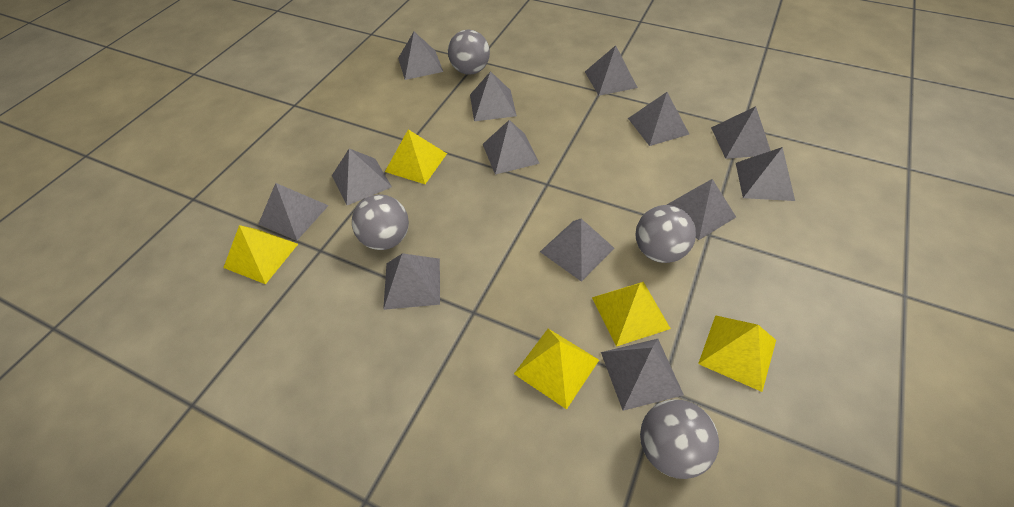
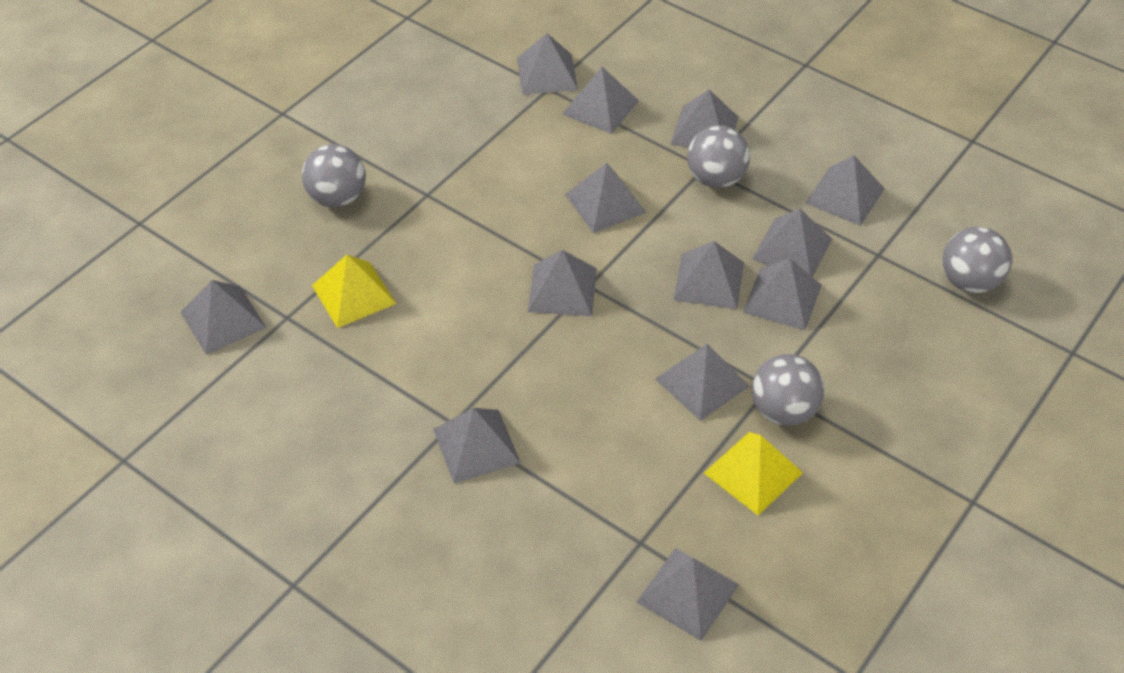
yellow pyramid: 5 -> 2

